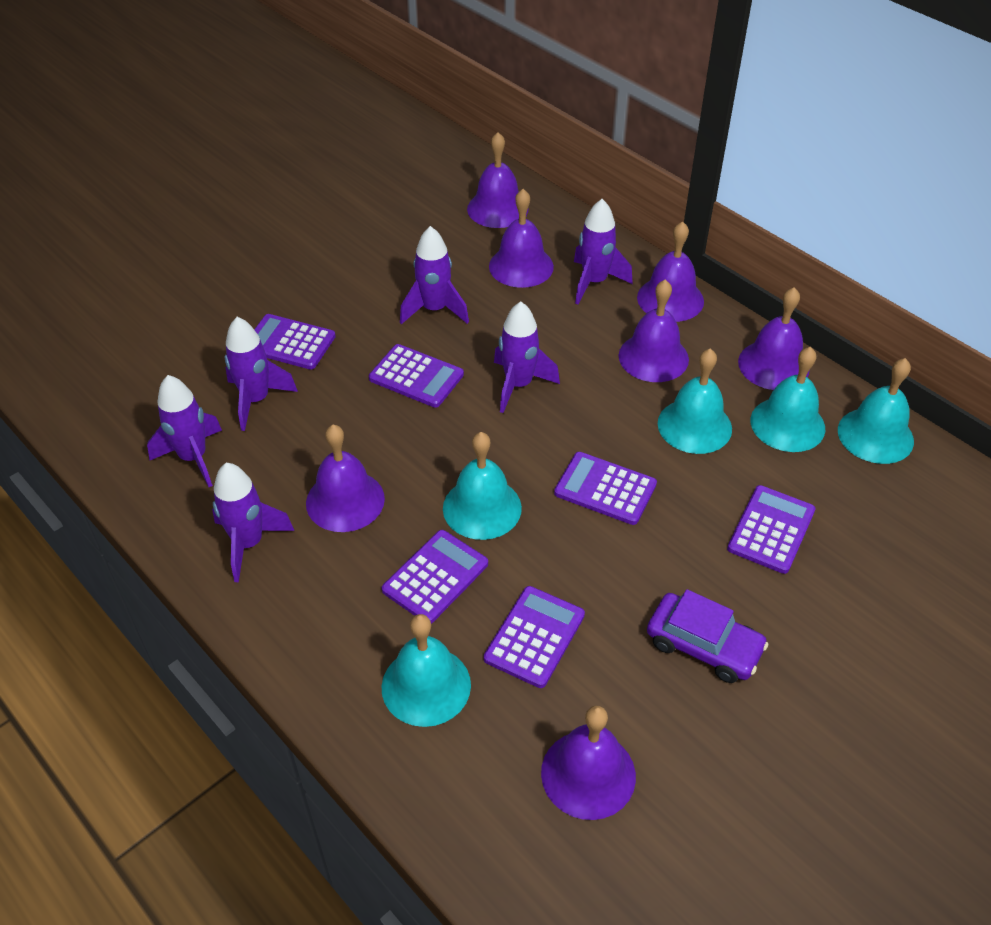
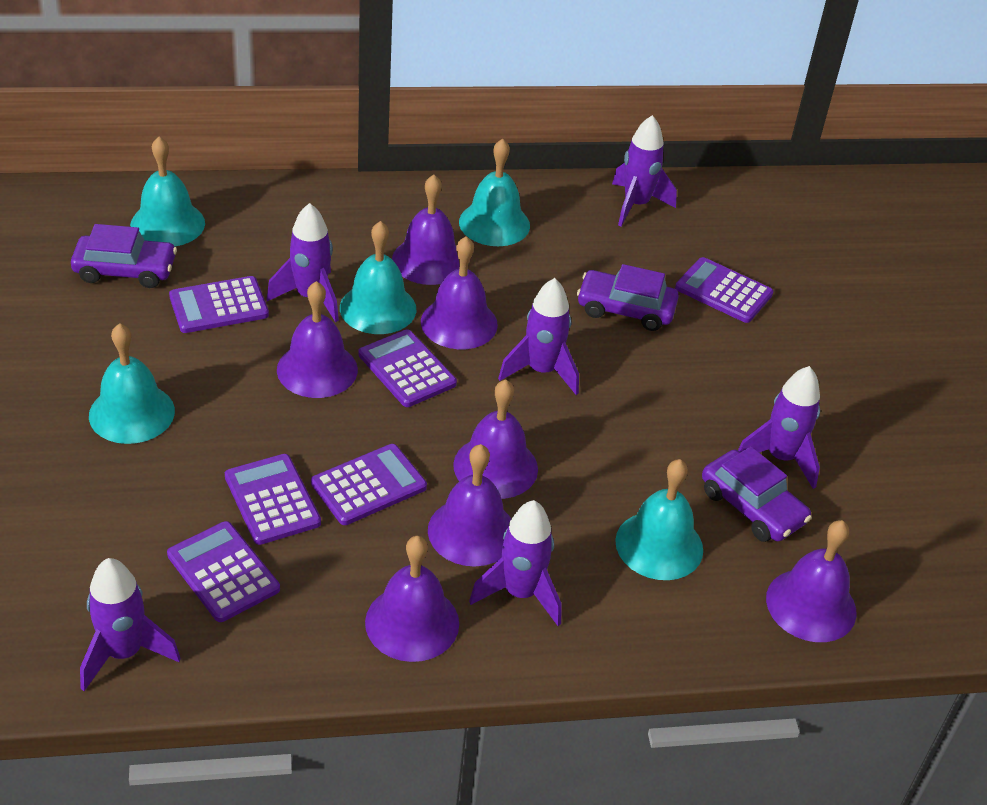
purple car: 1 -> 3

